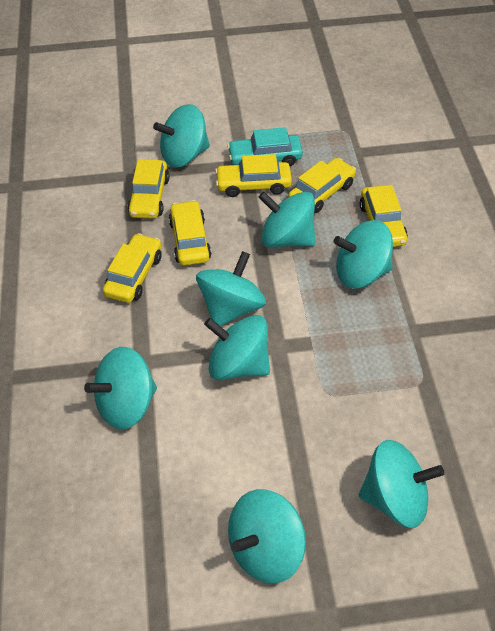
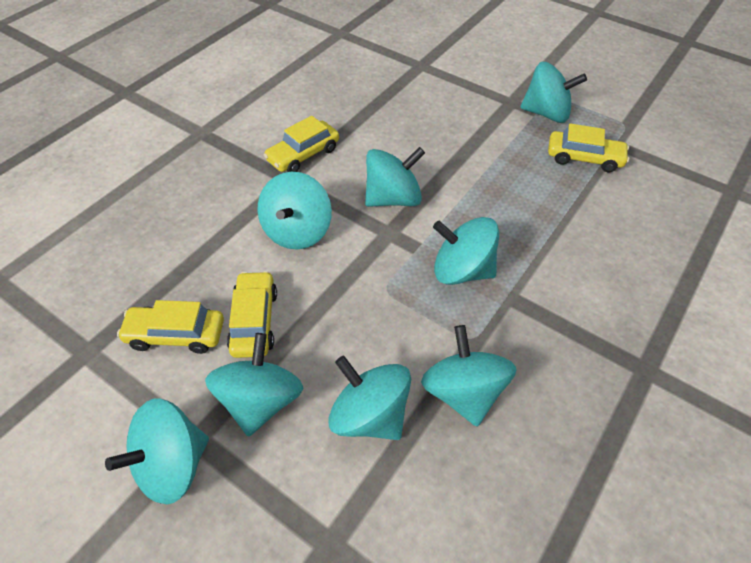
turquoise car: 1 -> 0
yellow car: 6 -> 4

